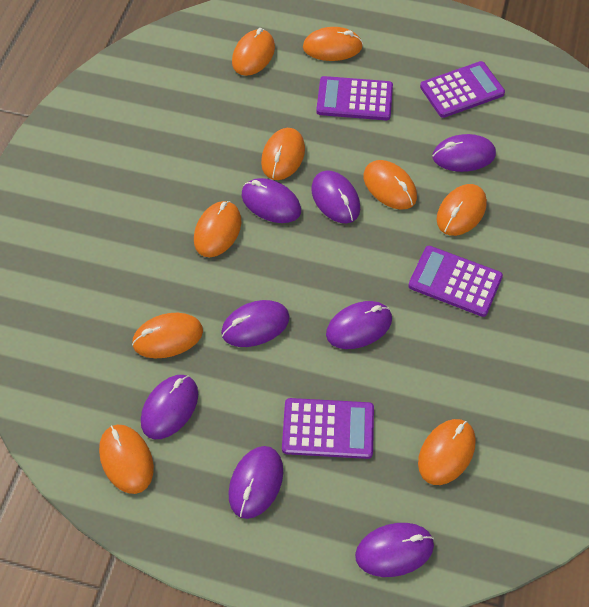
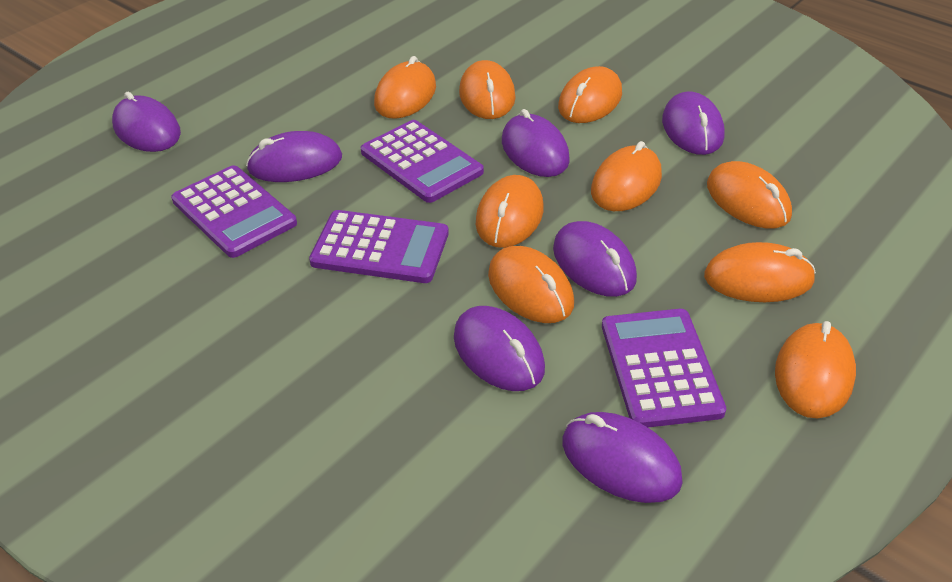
purple mouse: 8 -> 7

